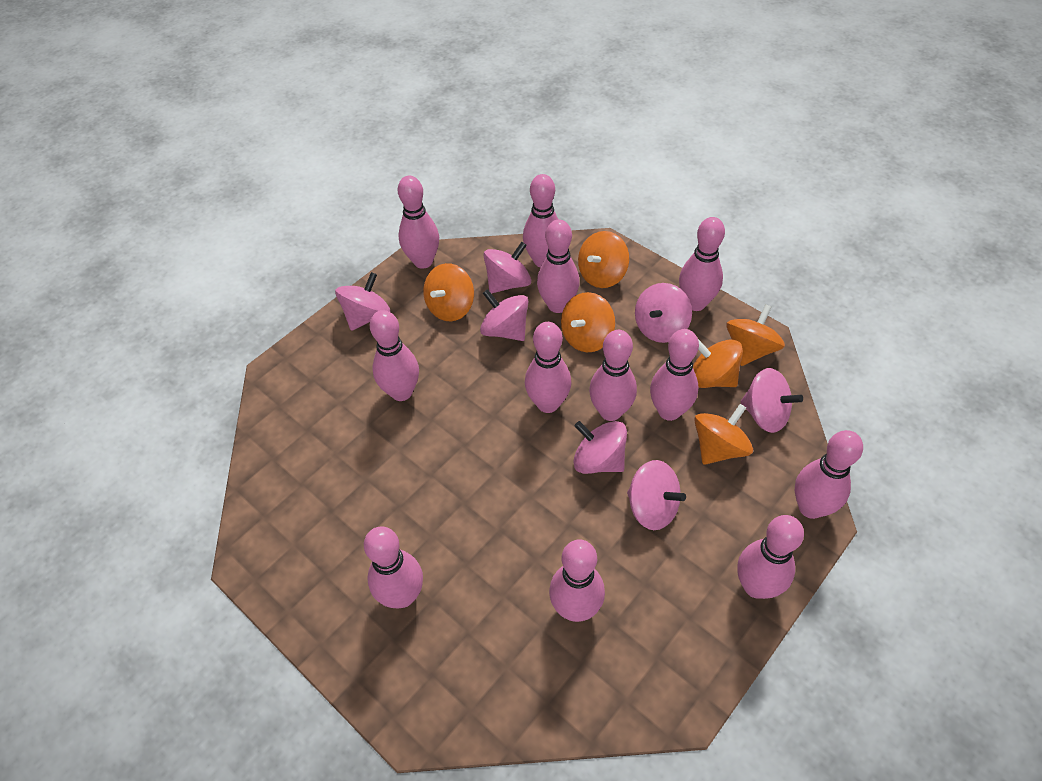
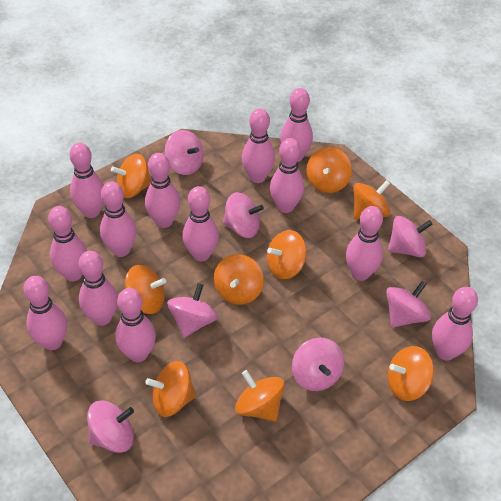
orange spinning top: 6 -> 9
pink bowling pin: 12 -> 13

